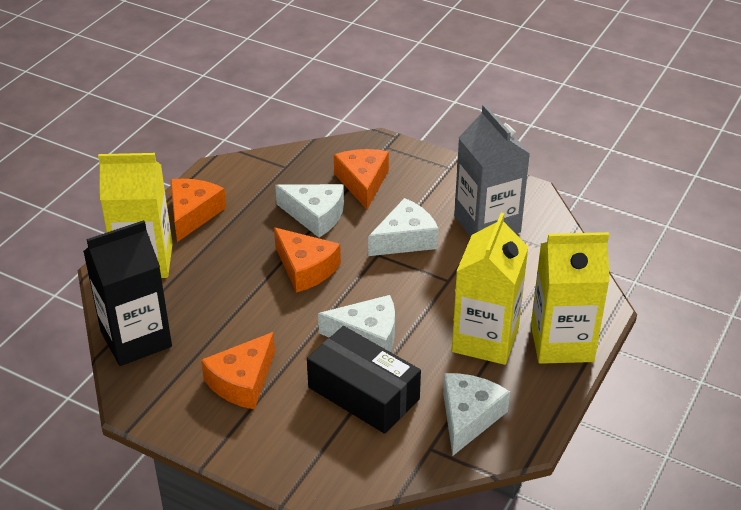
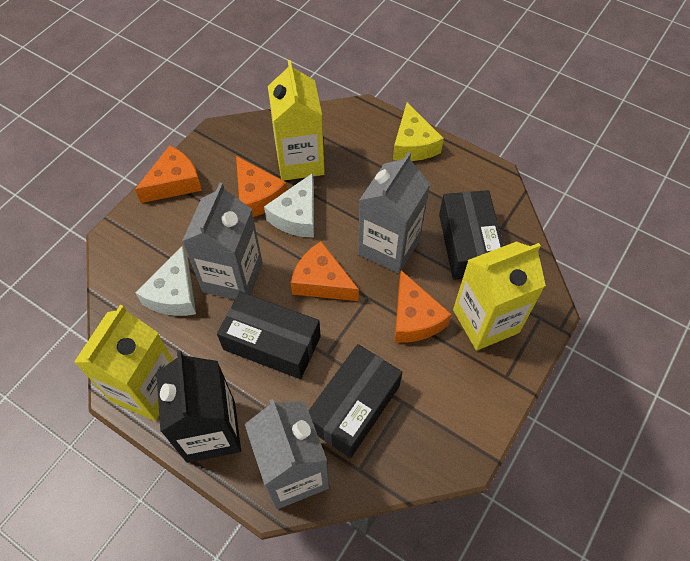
black box: 1 -> 3
grey carton: 1 -> 3
white cheese: 4 -> 2
yellow cheese: 0 -> 1

